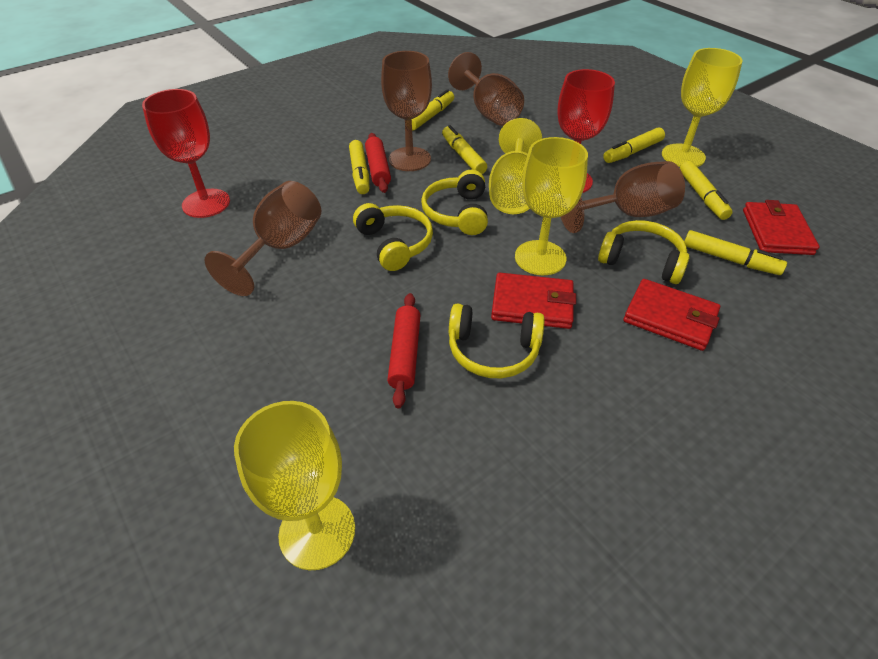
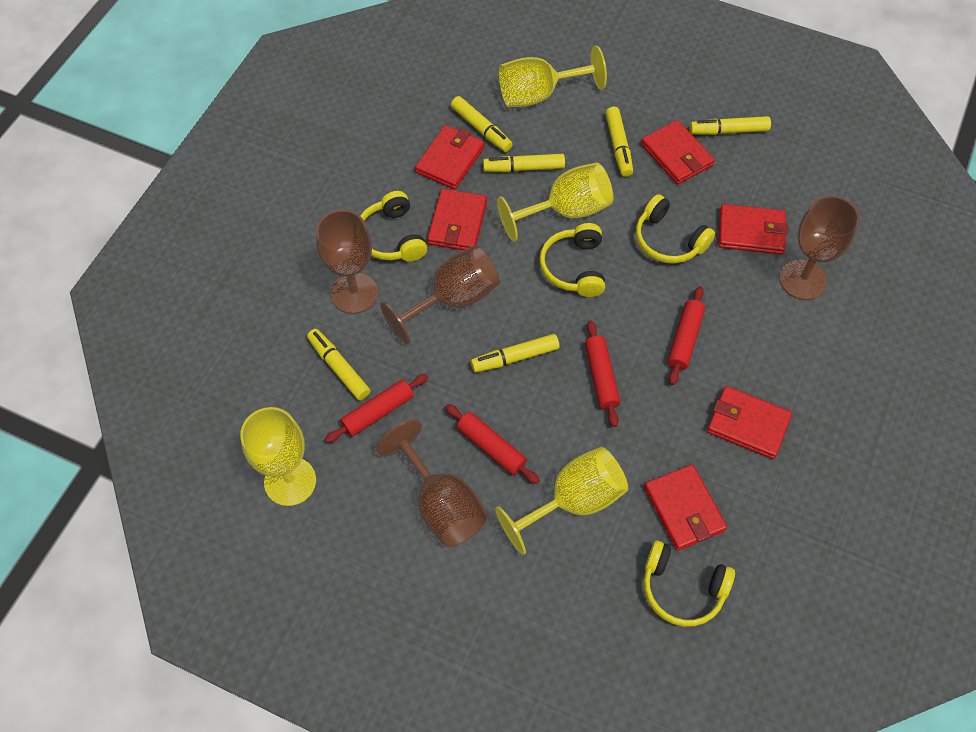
red goblet: 2 -> 0
red rolling pin: 2 -> 4
red wallet: 3 -> 6

